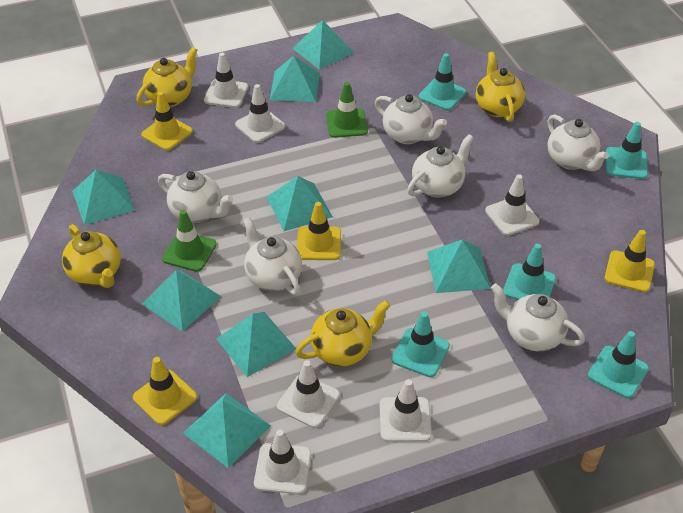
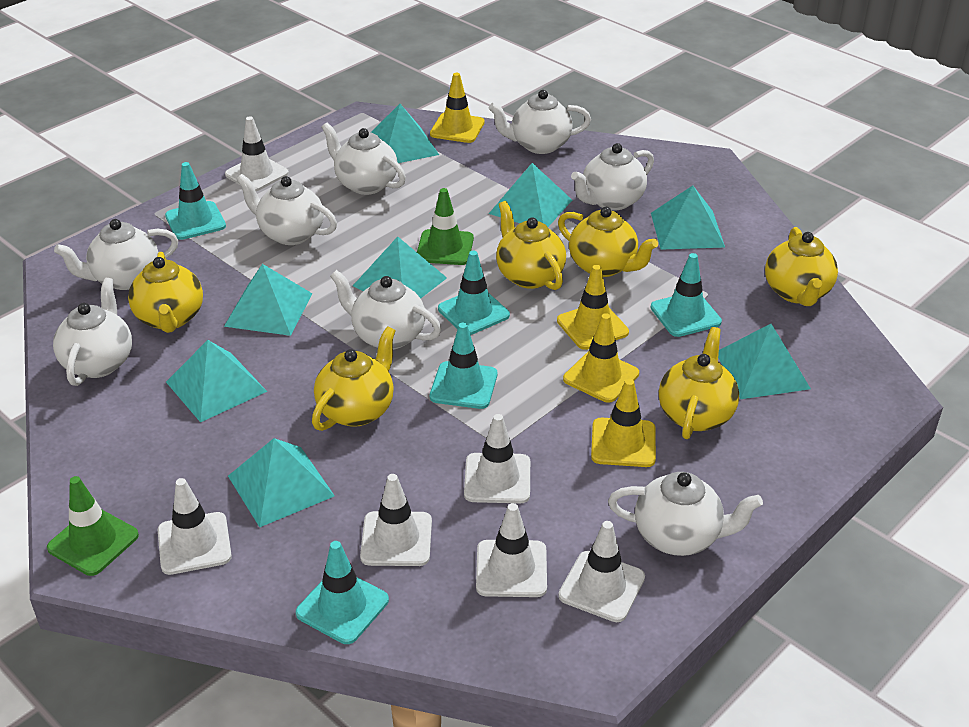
white teapot: 6 -> 8
yellow teapot: 4 -> 6

